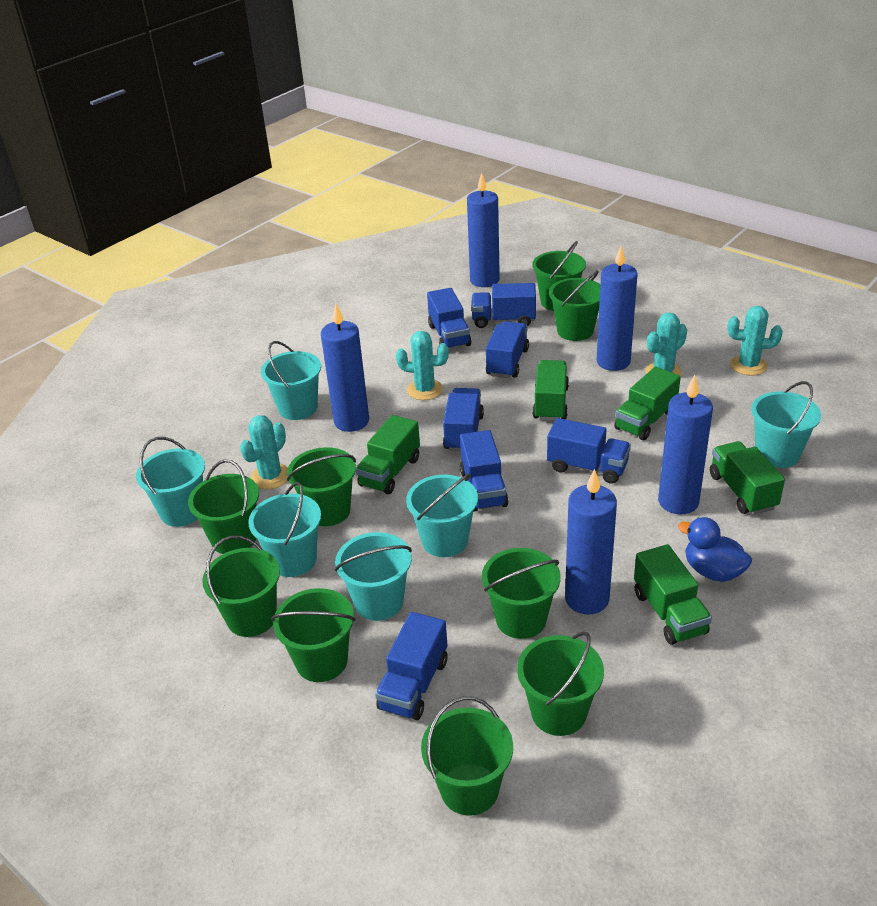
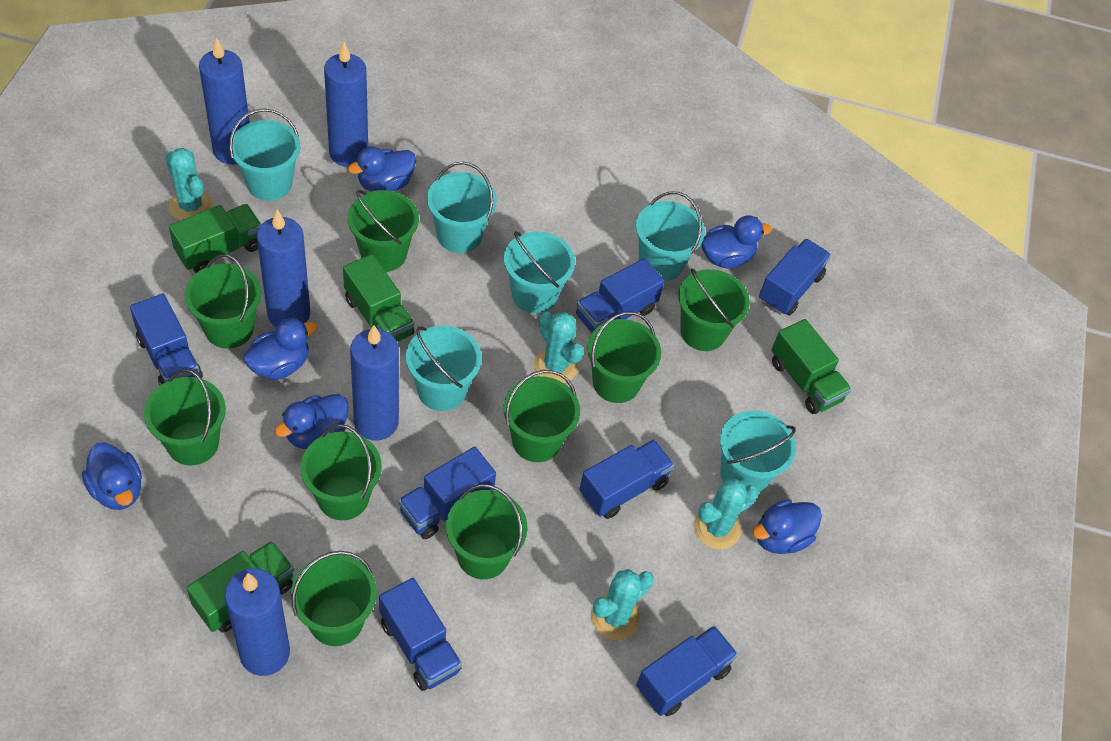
blue duck: 1 -> 6
green truck: 5 -> 4

